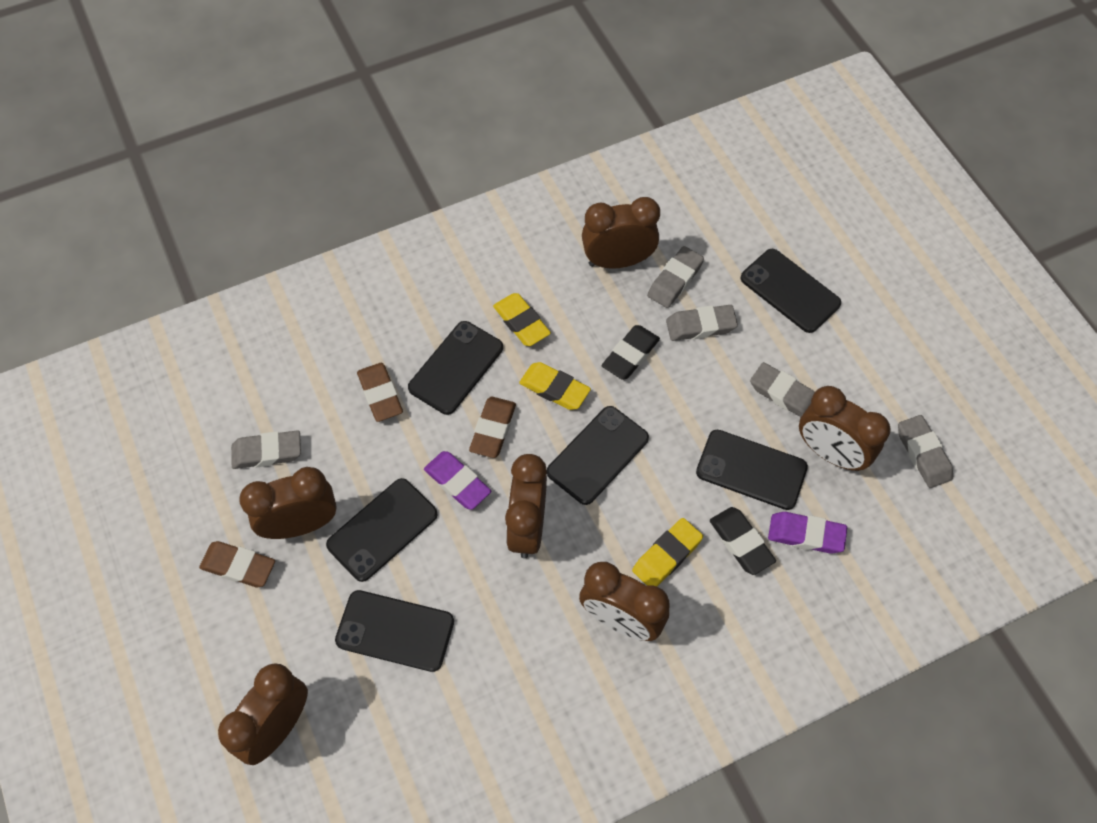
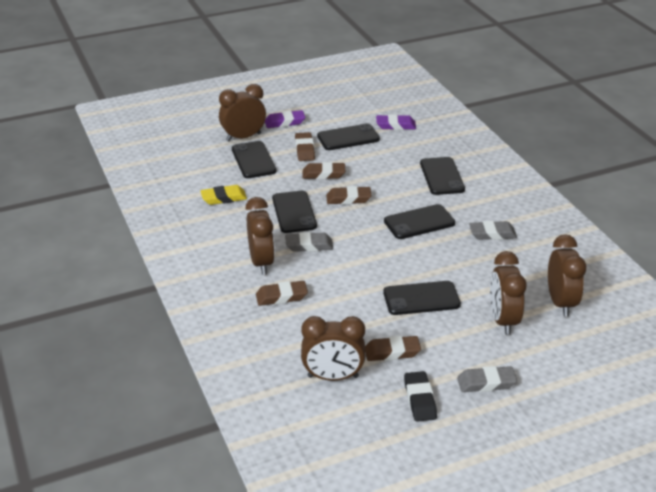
black eraser: 2 -> 1
brown clock: 6 -> 5
brown eraser: 3 -> 5
grey eraser: 5 -> 3
yellow eraser: 3 -> 1

